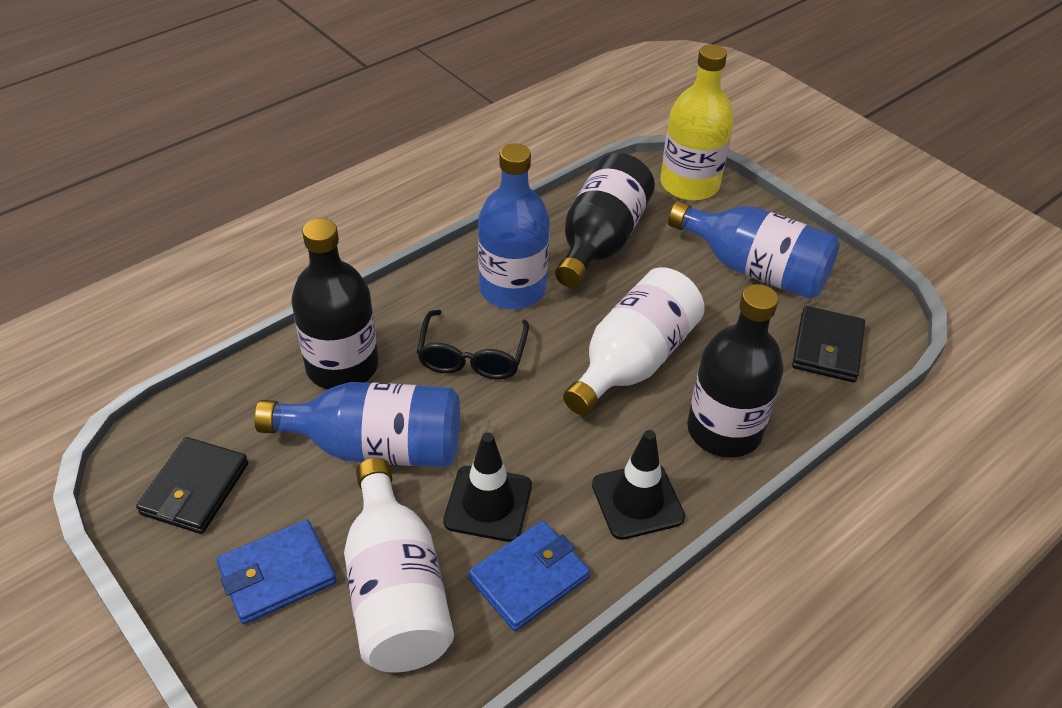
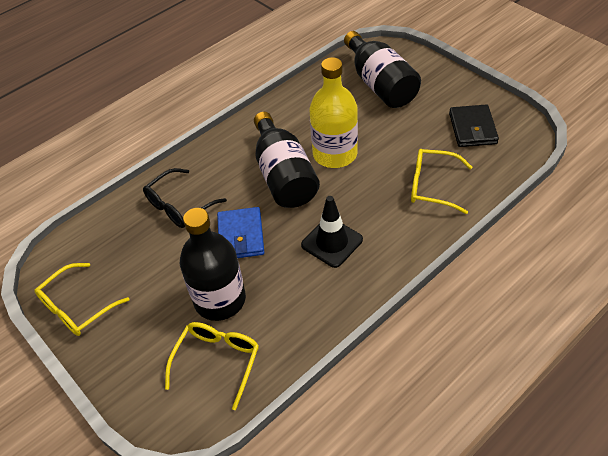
black traffic cone: 2 -> 1
black wallet: 2 -> 1
blue bottle: 3 -> 0
blue wallet: 2 -> 1
white bottle: 2 -> 0
yellow glasses: 0 -> 3

